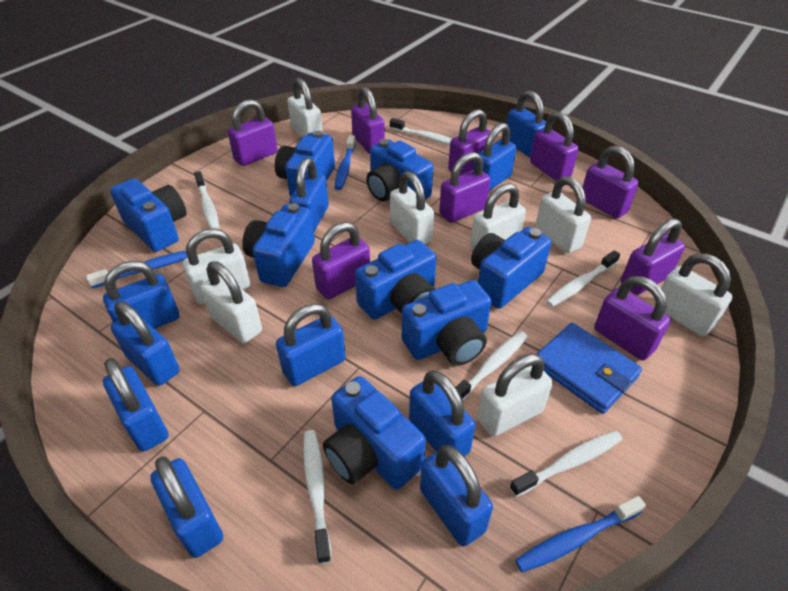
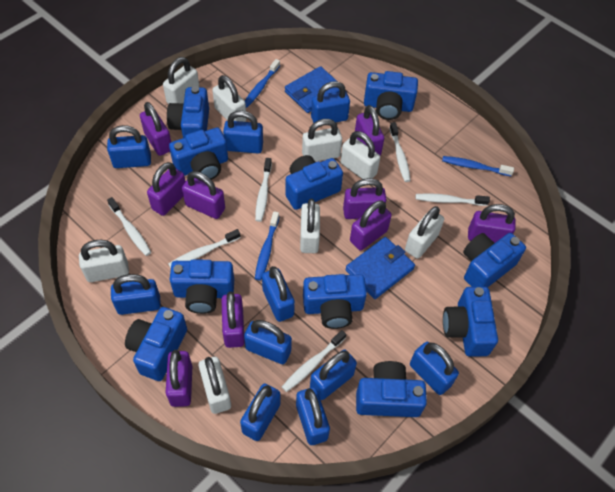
blue camera: 8 -> 10
blue wallet: 1 -> 2

